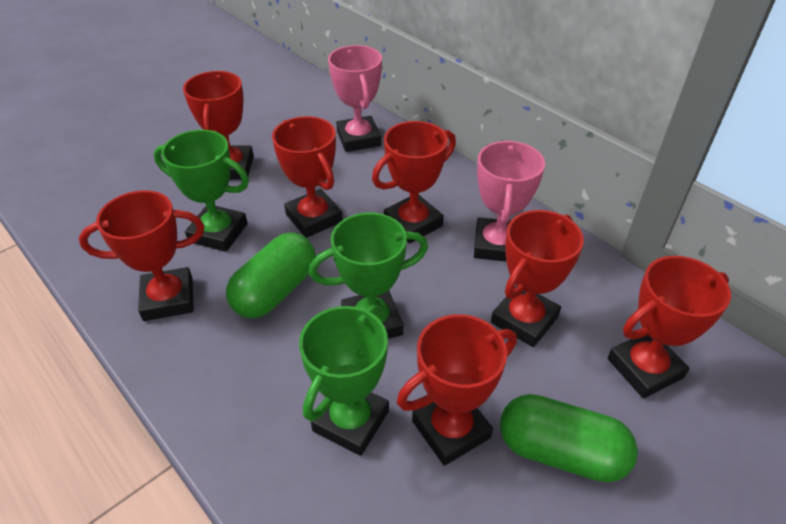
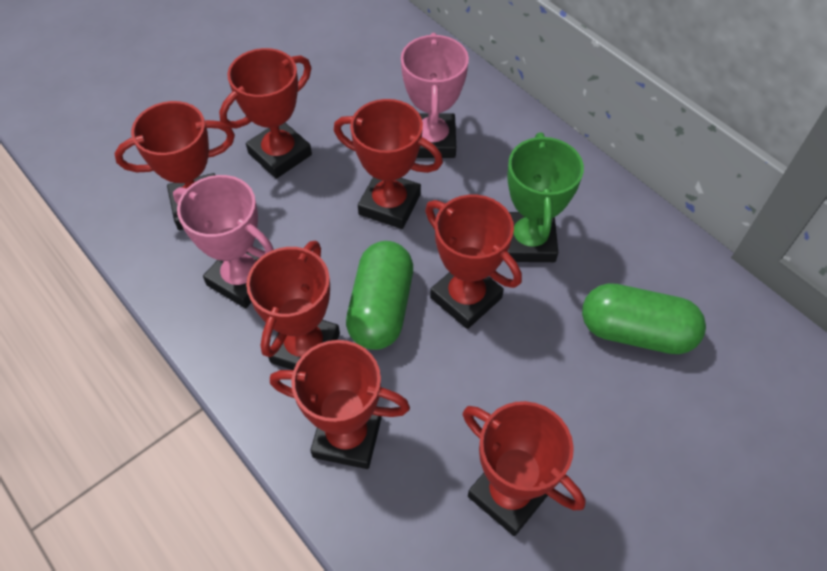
green trophy: 3 -> 1

